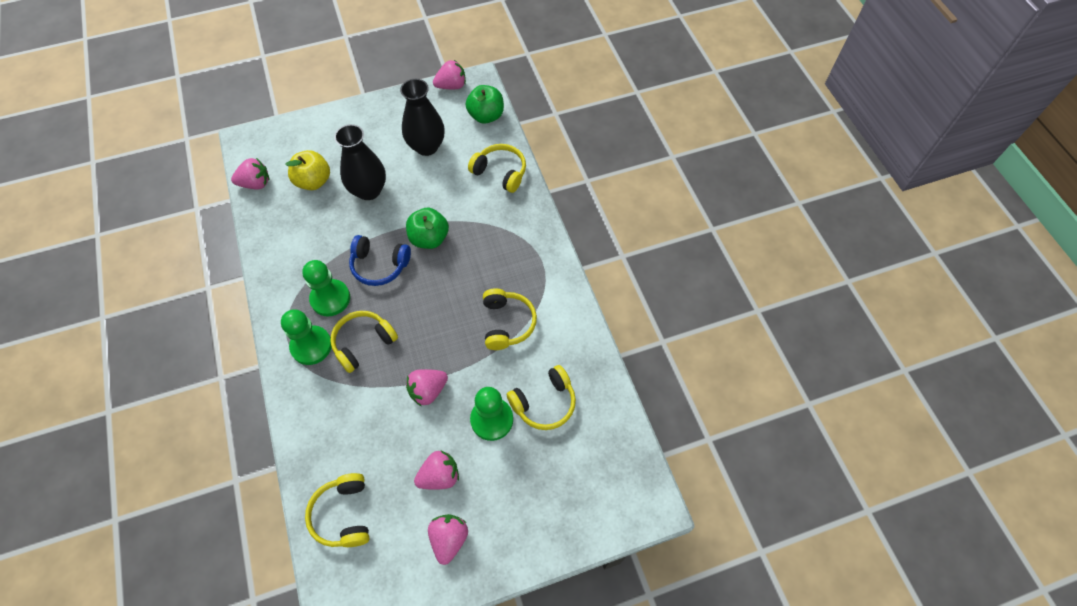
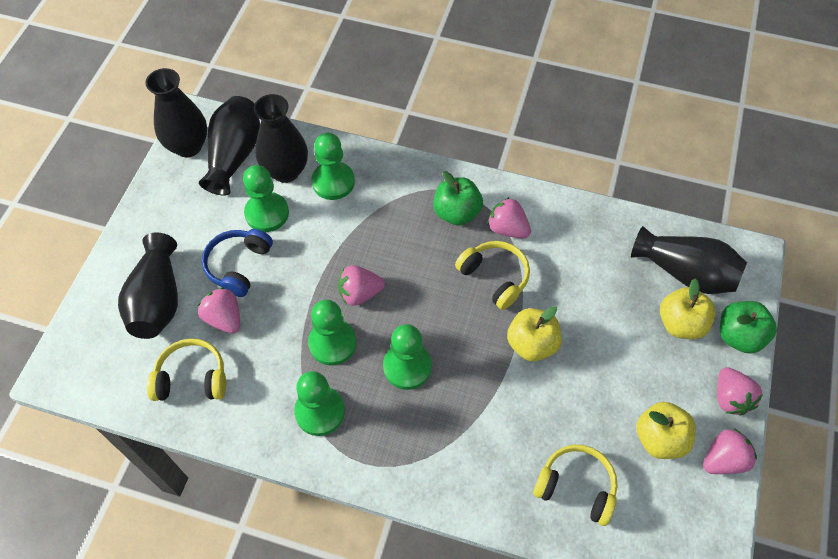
black vase: 2 -> 5
green pawn: 3 -> 5
yellow apple: 1 -> 3
yellow headphones: 5 -> 3

